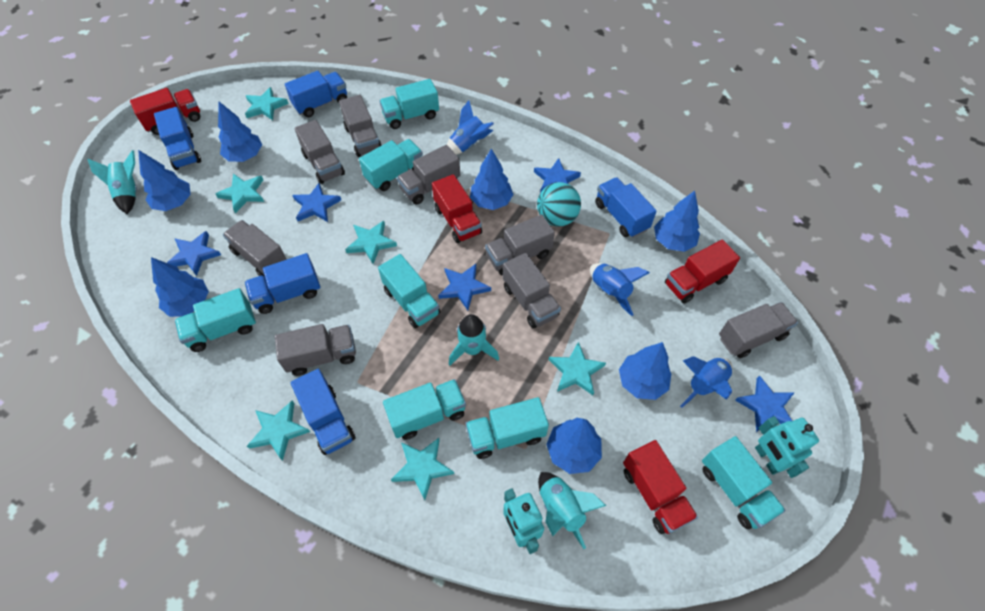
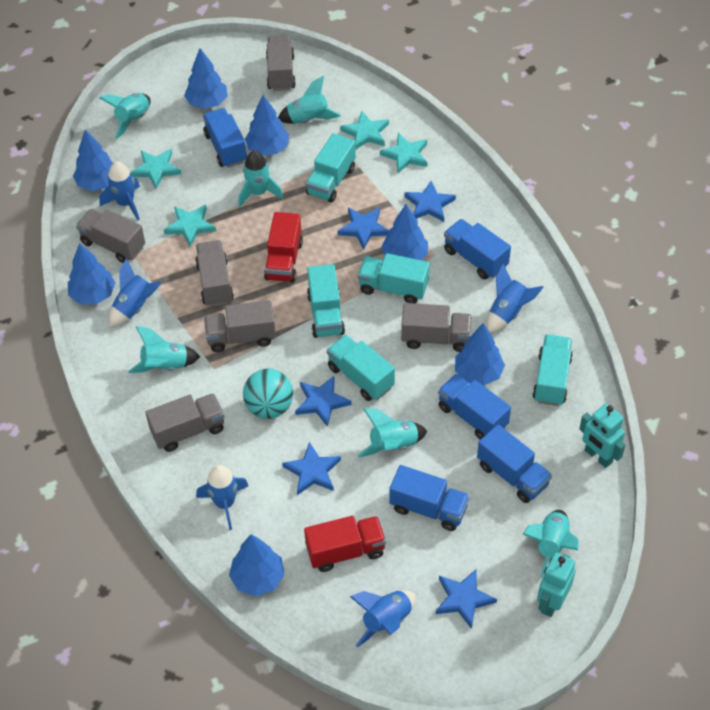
blue rocket: 3 -> 5
grey truck: 8 -> 6
red truck: 4 -> 2
turquoise rocket: 3 -> 6
turquoise star: 6 -> 4
turquoise truck: 7 -> 5

